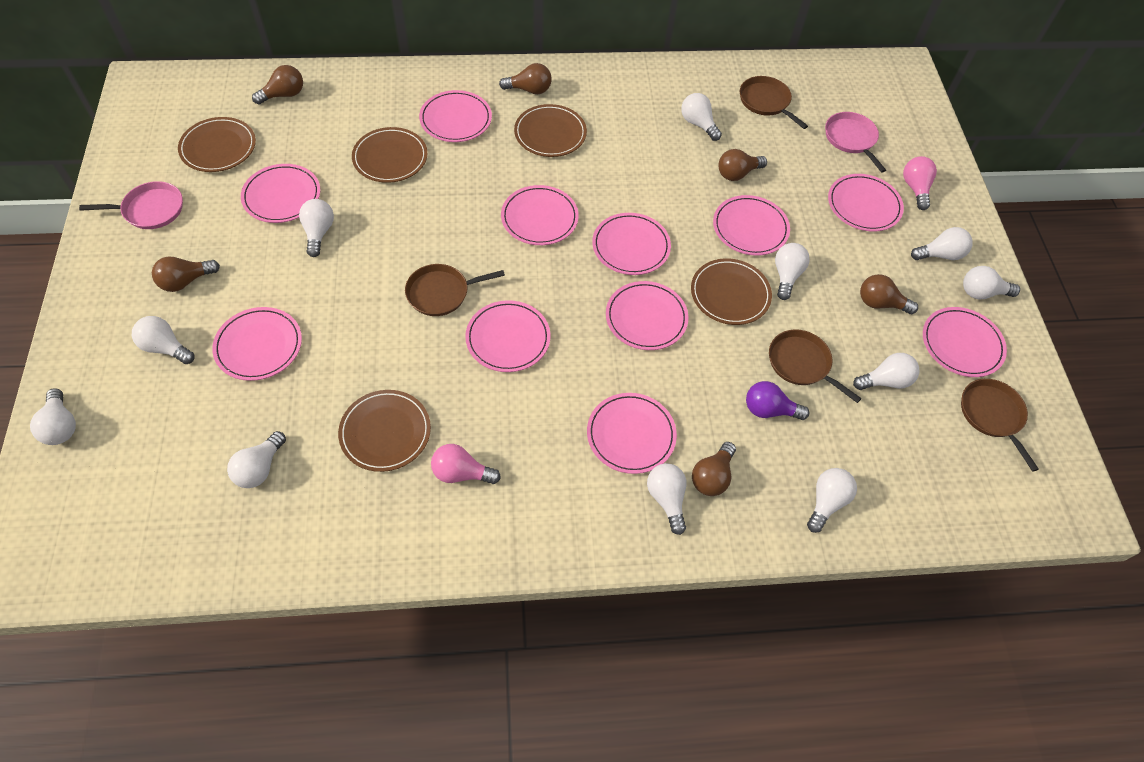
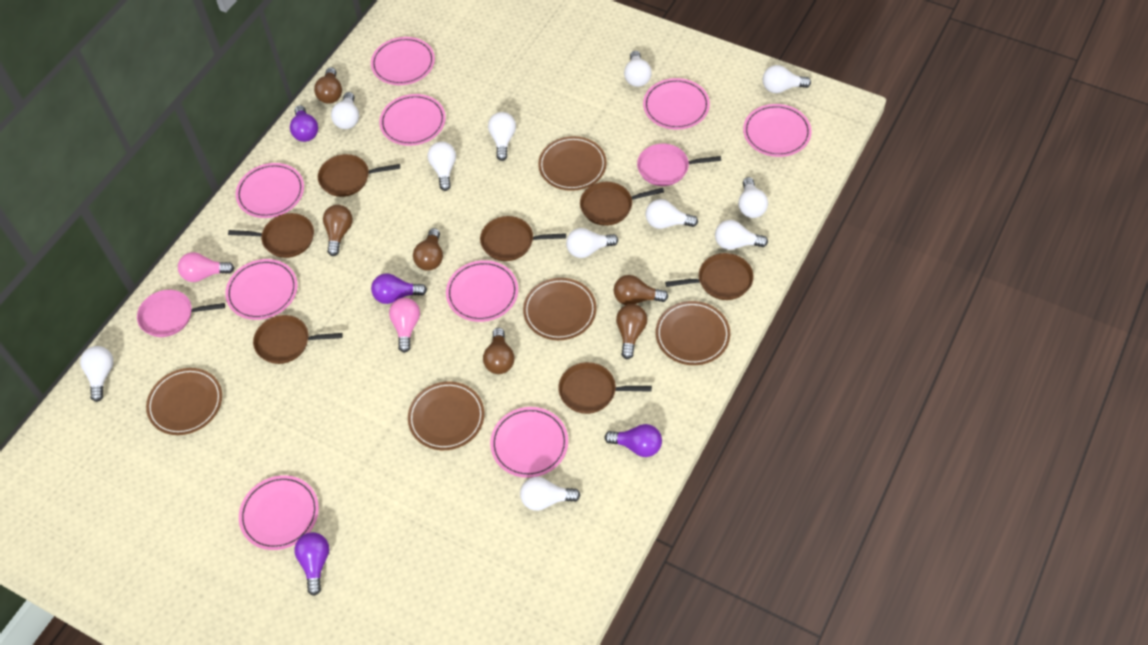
brown pan: 4 -> 7
pink plate: 11 -> 9
purple light bulb: 1 -> 4

